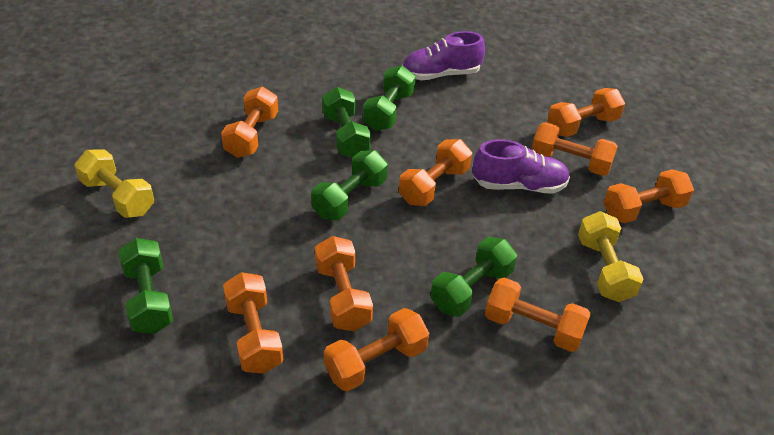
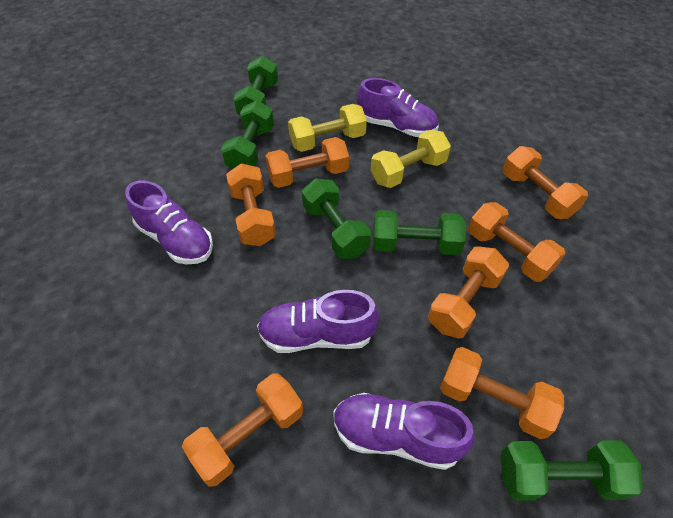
orange dumbbell: 9 -> 7
purple shoe: 2 -> 4

